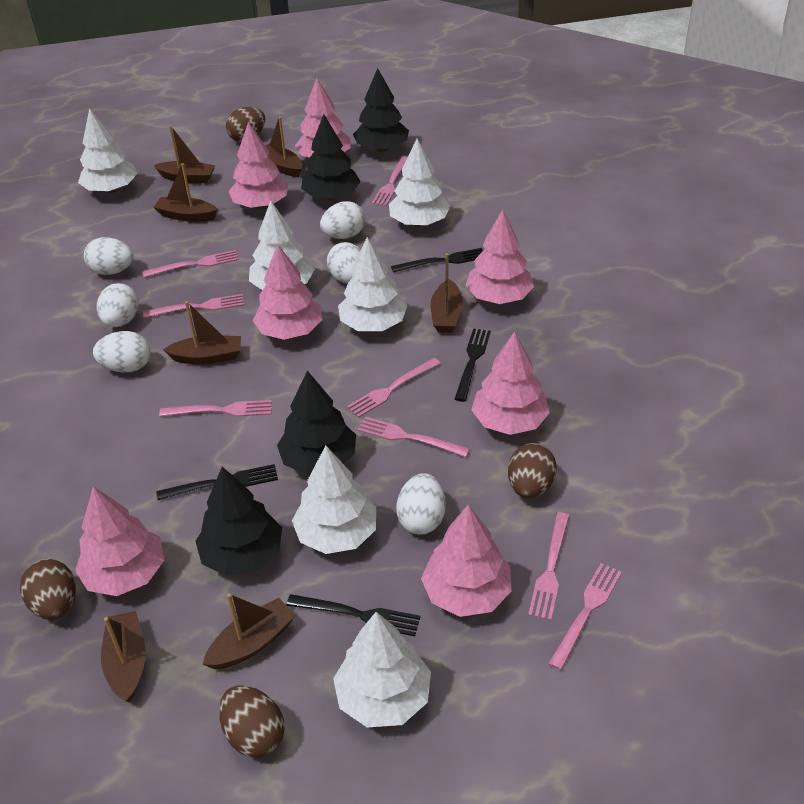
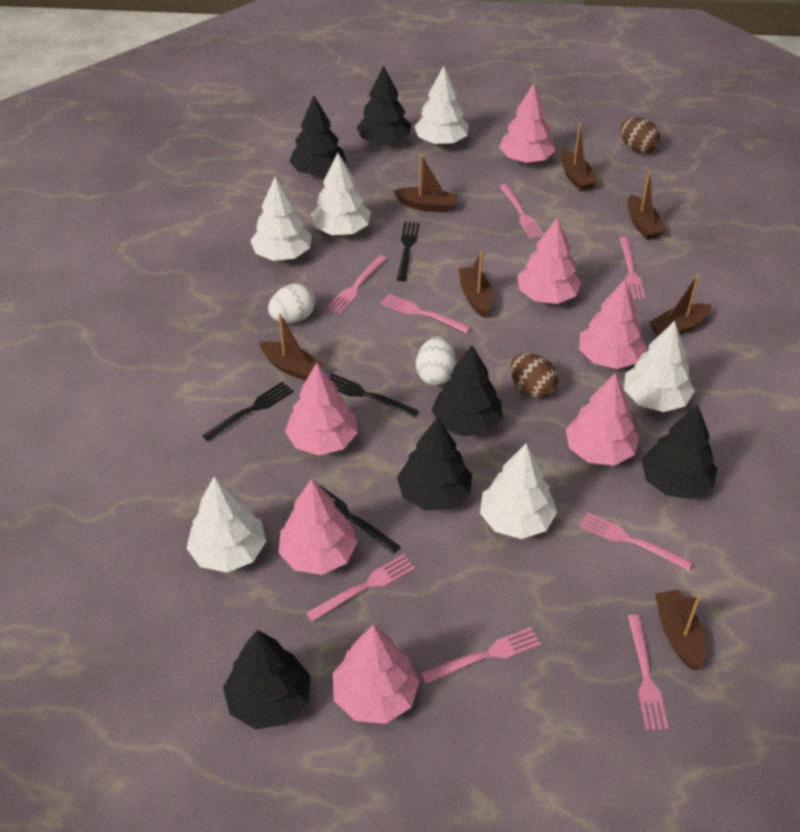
black tree: 4 -> 6
brown egg: 4 -> 2
white egg: 6 -> 2

